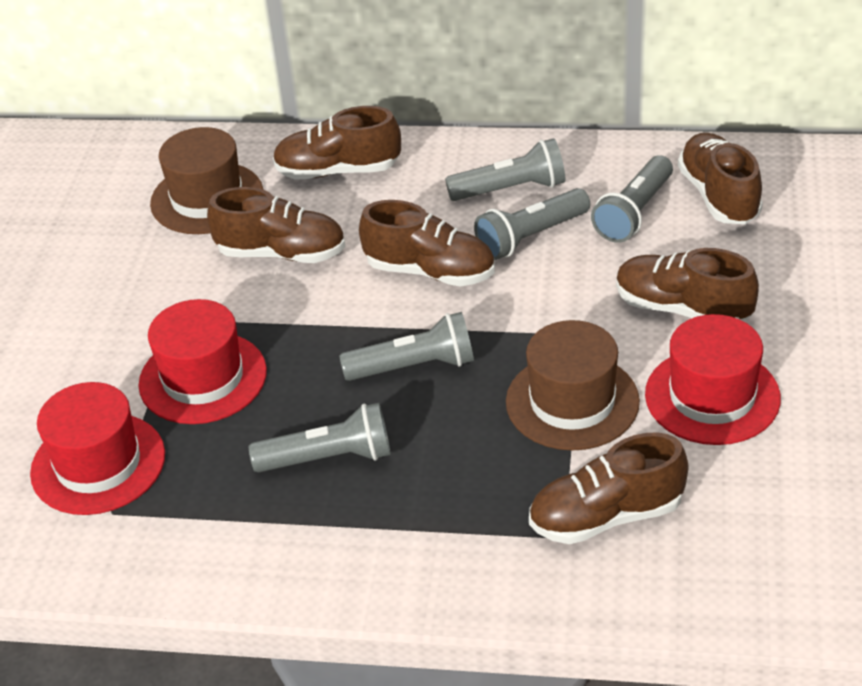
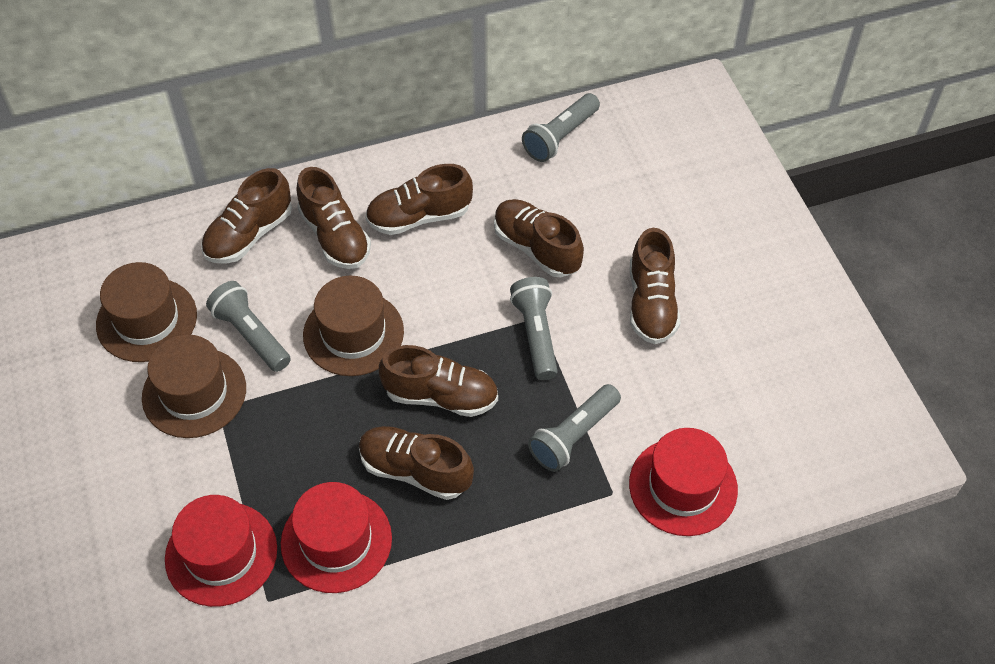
brown hat: 2 -> 3
brown shoe: 6 -> 7
grey flashlight: 5 -> 4

